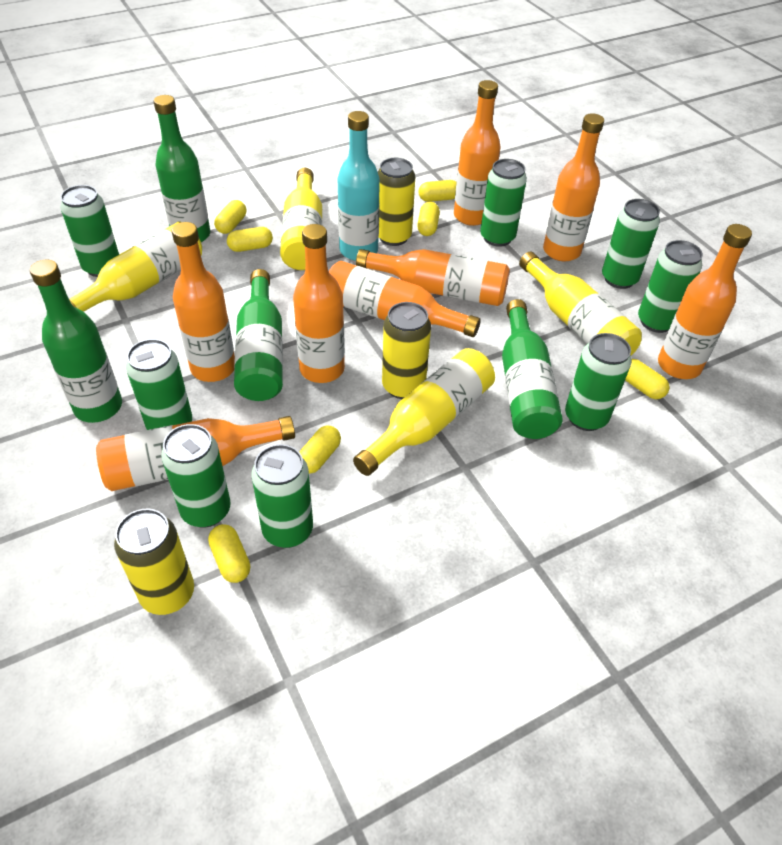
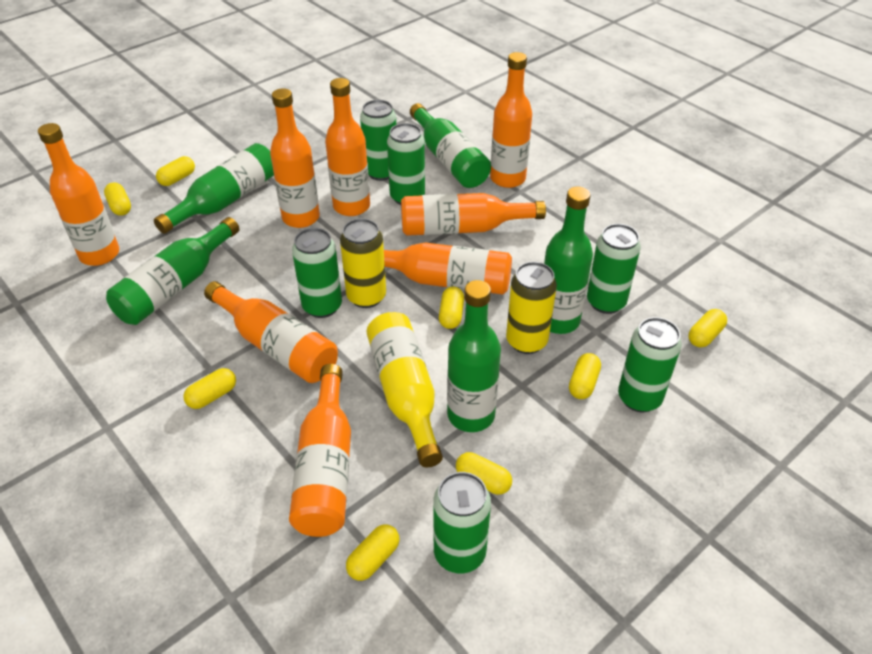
green bottle: 4 -> 5
green can: 8 -> 6
turquoise bottle: 1 -> 0
yellow bottle: 4 -> 1
yellow can: 3 -> 2
yellow capsule: 7 -> 8

